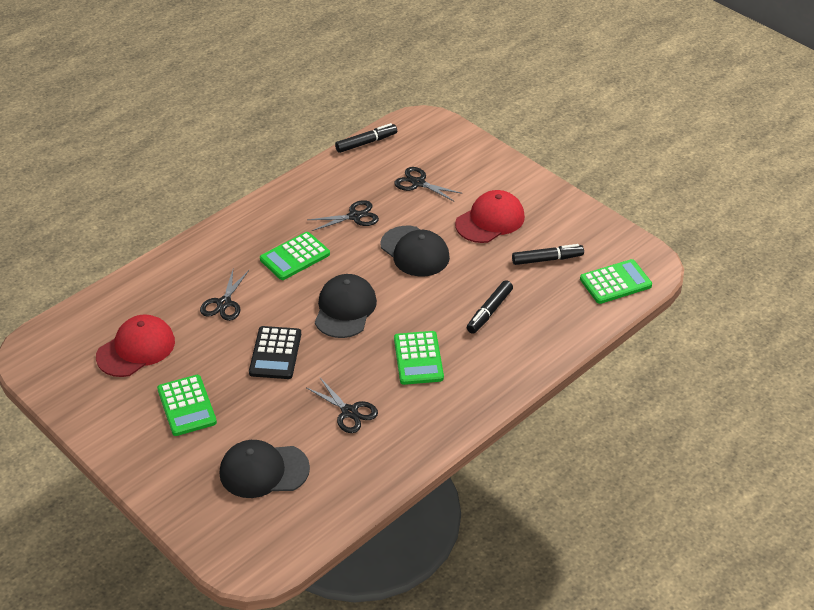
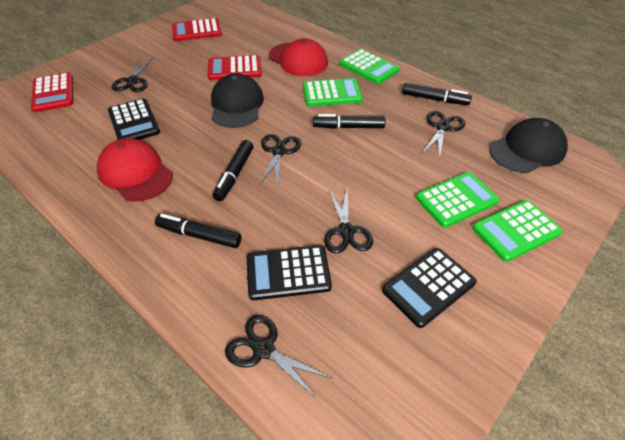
black calculator: 1 -> 3
black cap: 3 -> 2
black marker: 3 -> 4
black scissors: 4 -> 5
red calculator: 0 -> 3

